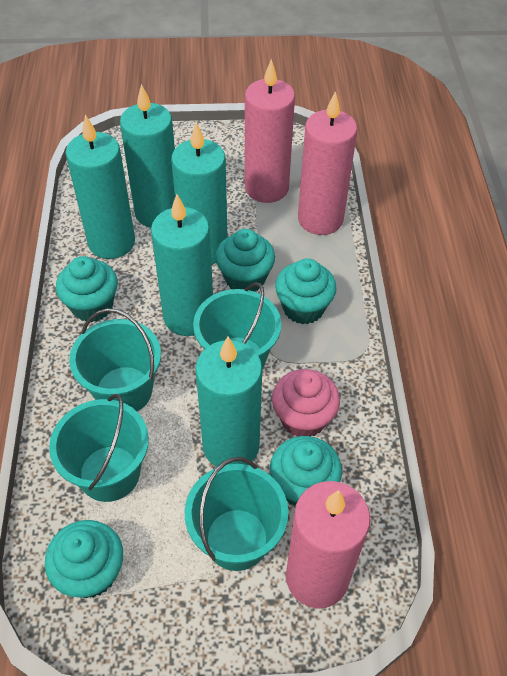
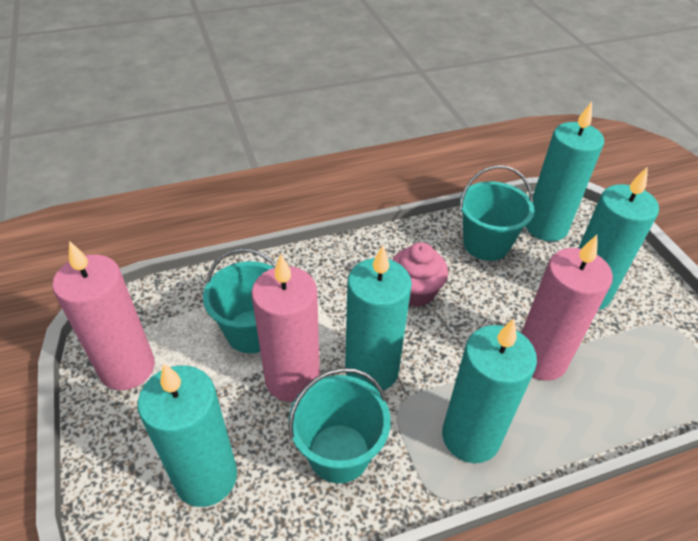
turquoise bucket: 4 -> 3
turquoise cupcake: 5 -> 0

